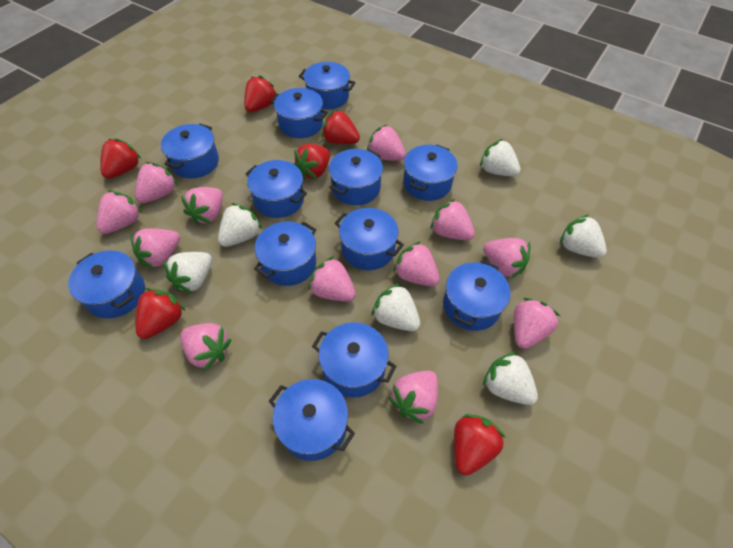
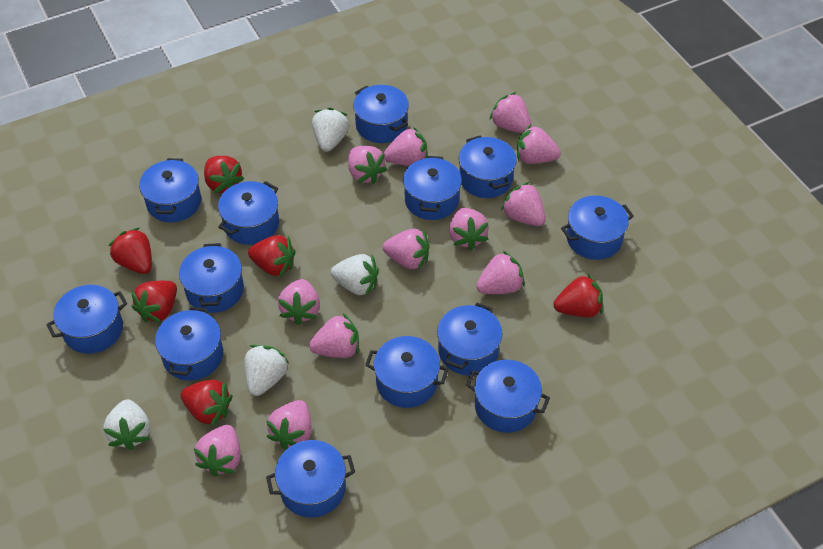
blue pot: 12 -> 13
white strawberry: 6 -> 4

